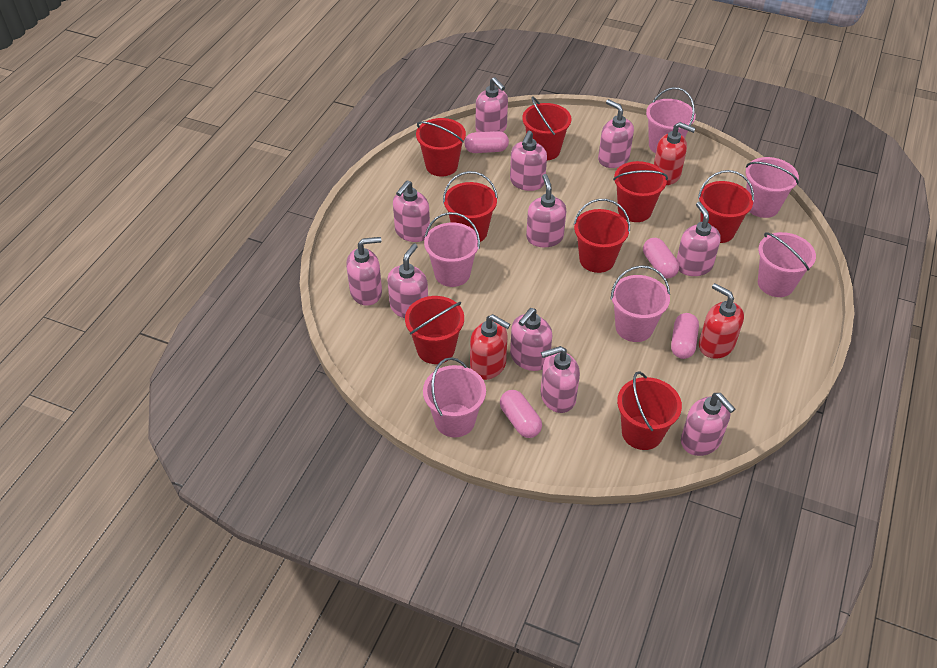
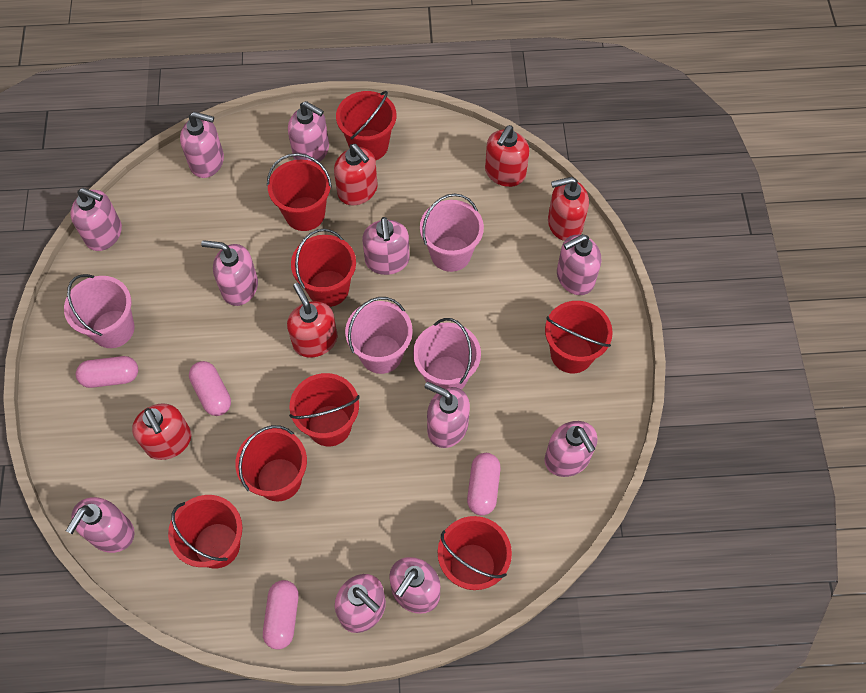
pink bucket: 6 -> 4
red soap dispenser: 3 -> 5

